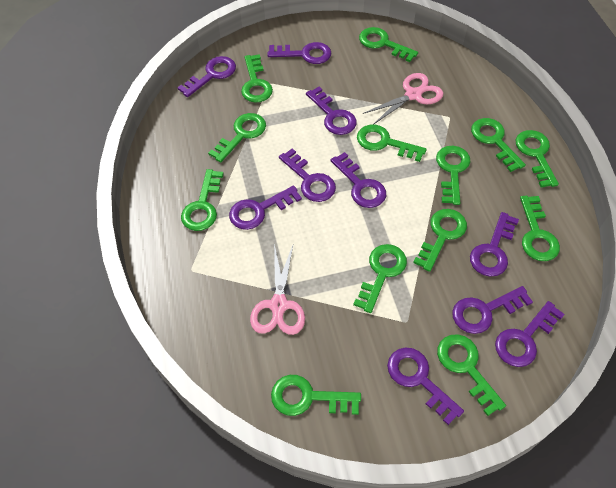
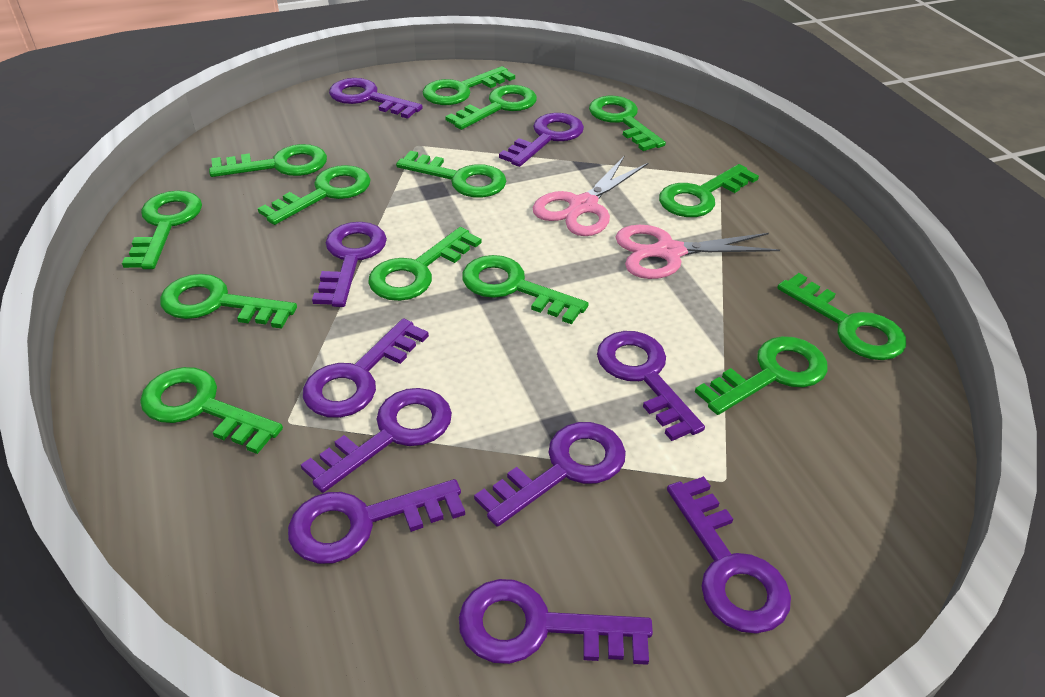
green key: 13 -> 14

